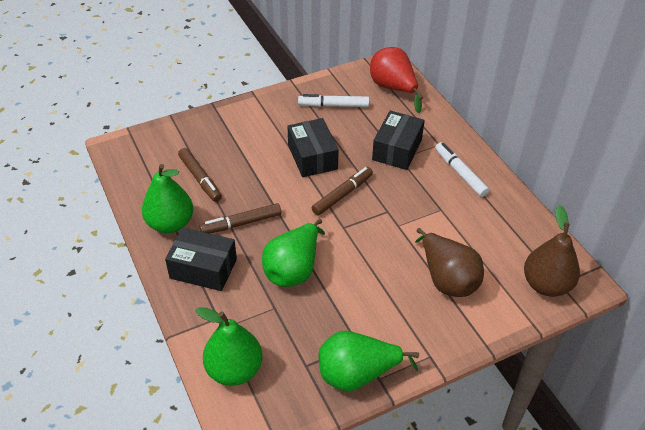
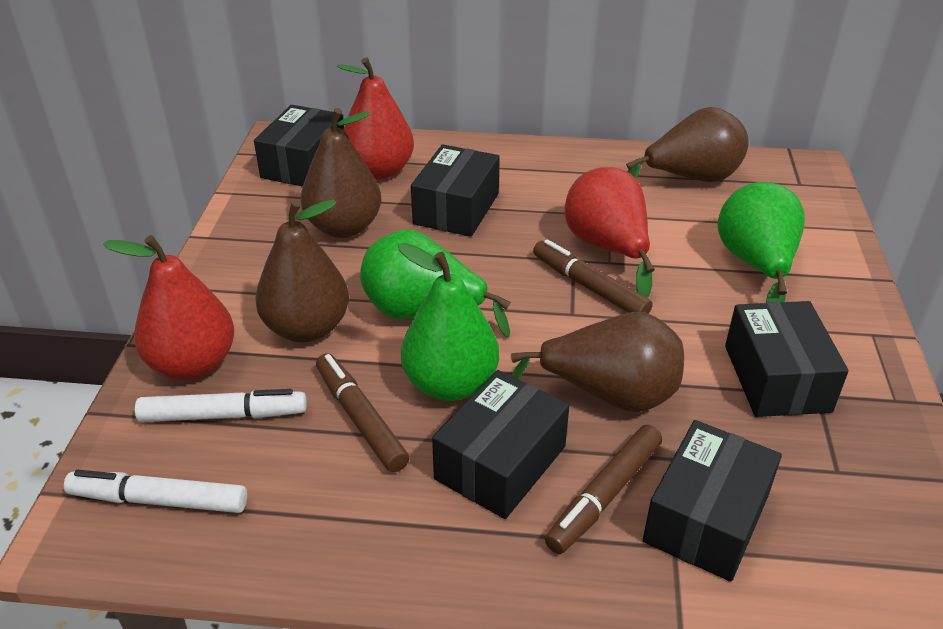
black box: 3 -> 5
brown pear: 2 -> 4
green pear: 4 -> 3
red pear: 1 -> 3

